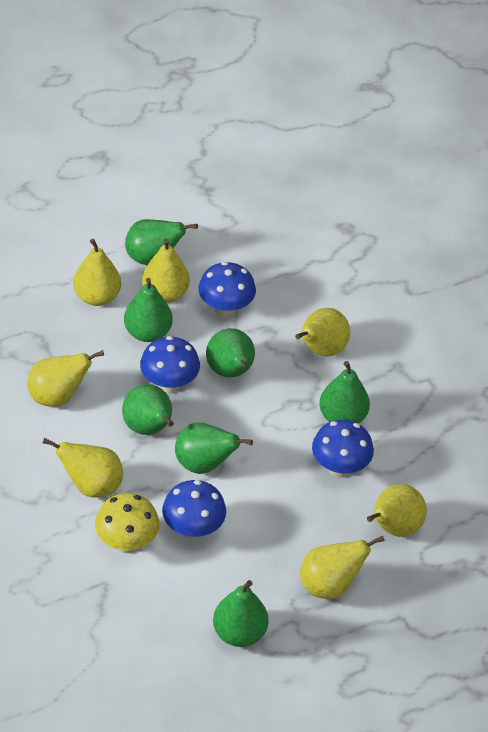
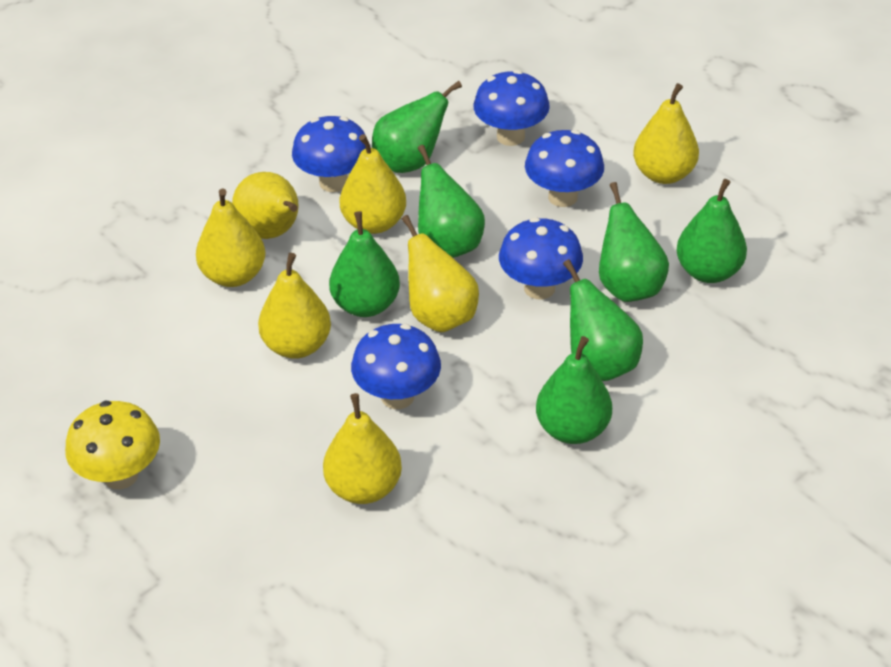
blue mushroom: 4 -> 5

